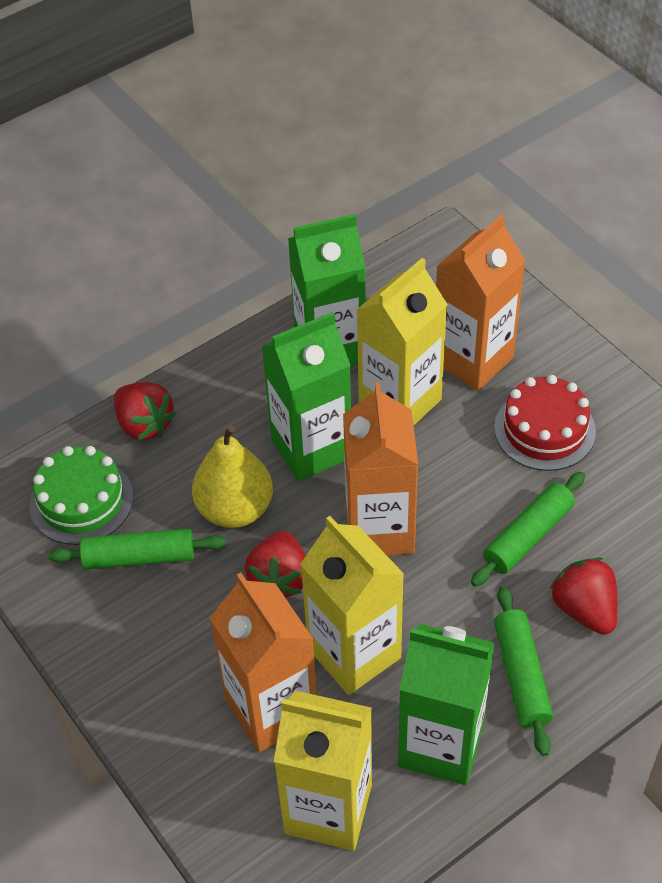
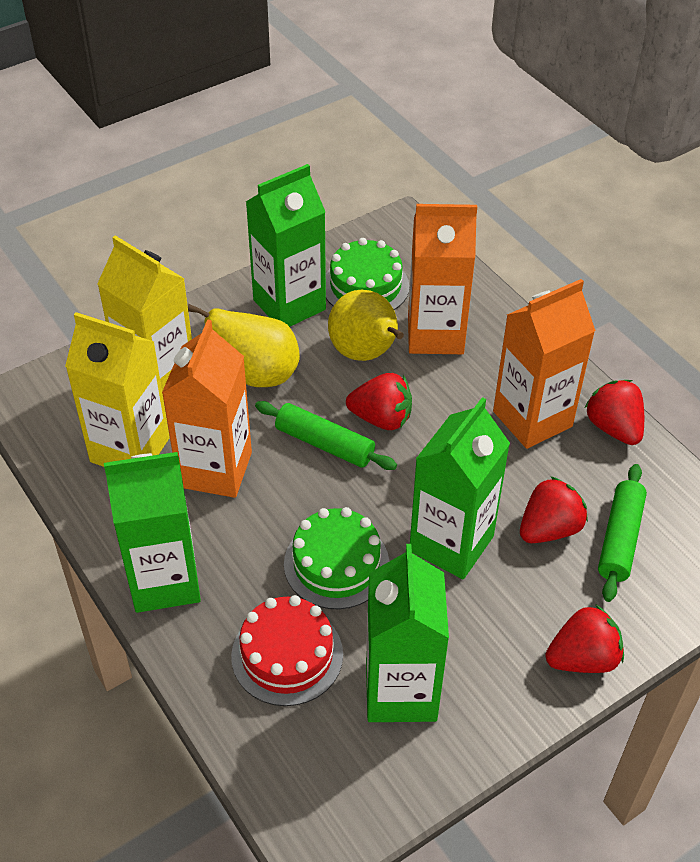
green cake: 1 -> 2
green carton: 3 -> 4
green rolling pin: 3 -> 2
red strawberry: 3 -> 4
yellow carton: 3 -> 2
yellow pear: 1 -> 2

